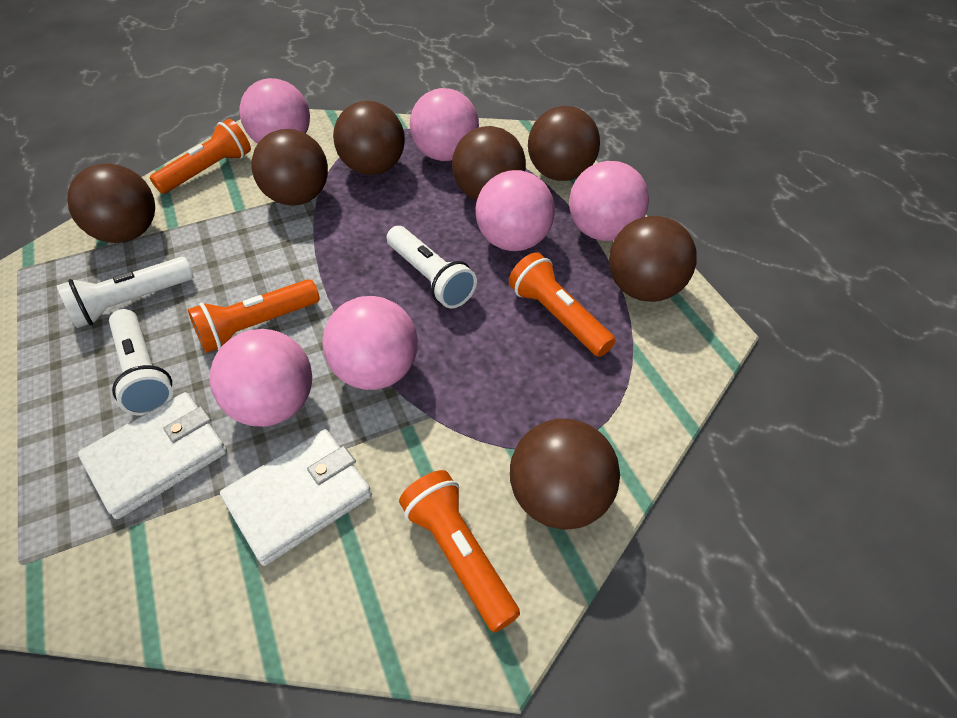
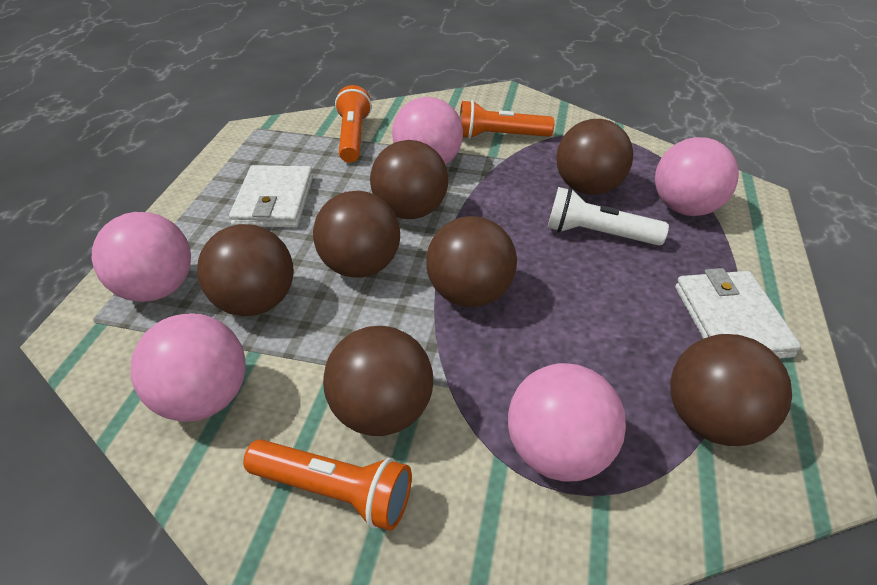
orange flashlight: 4 -> 3
pink ball: 6 -> 5
white flashlight: 3 -> 1

